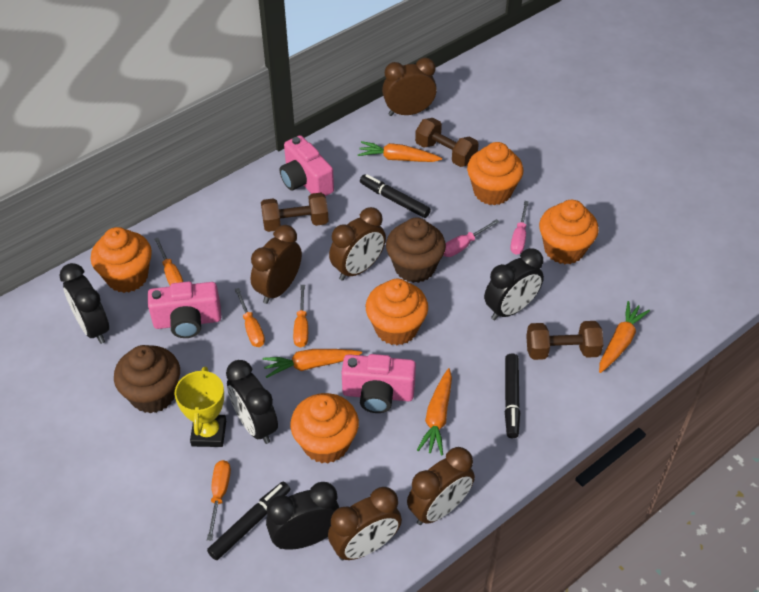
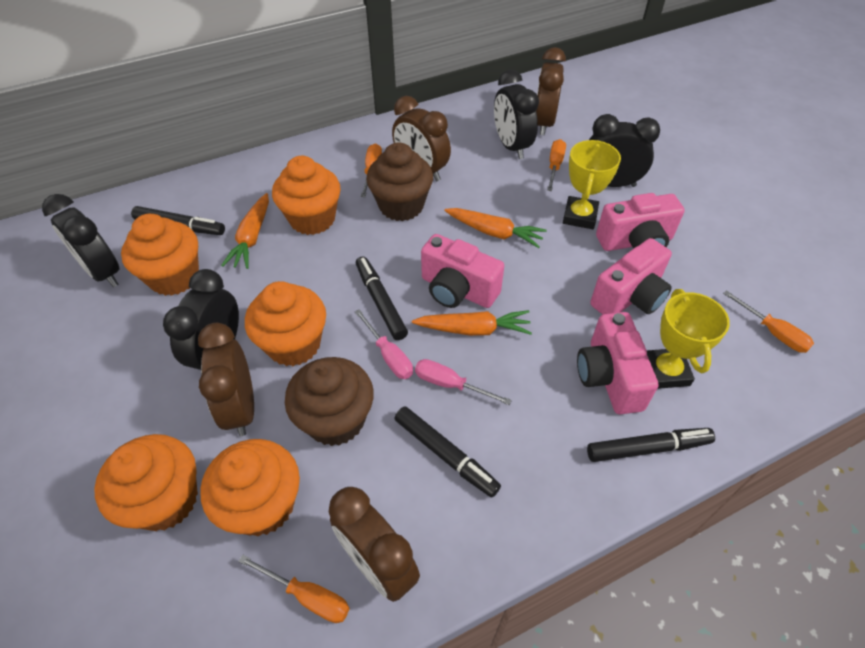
black marker: 3 -> 4
brown clock: 5 -> 4
brown dumbbell: 3 -> 0
orange carrot: 4 -> 3
pink camera: 3 -> 4
yellow trophy: 1 -> 2

